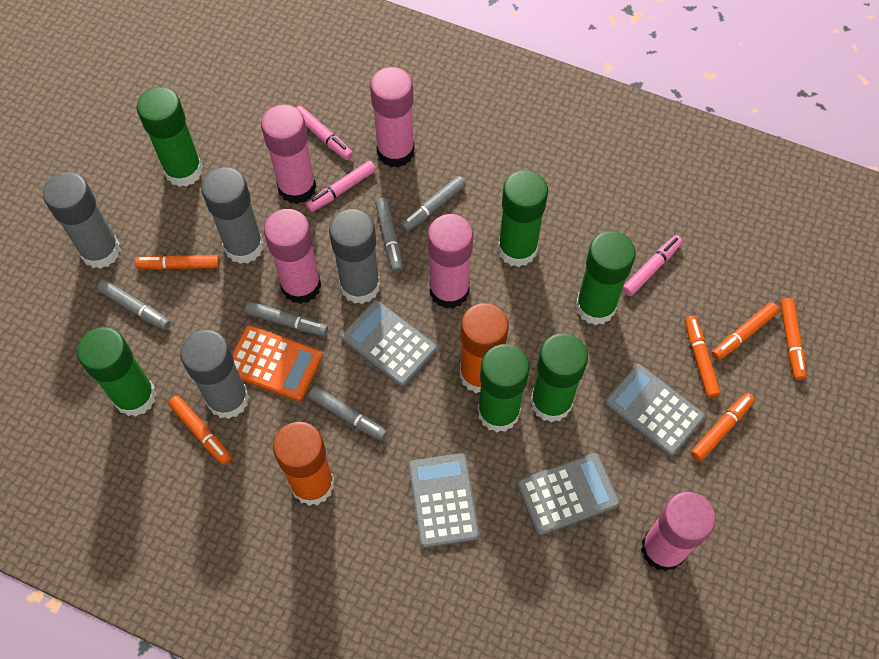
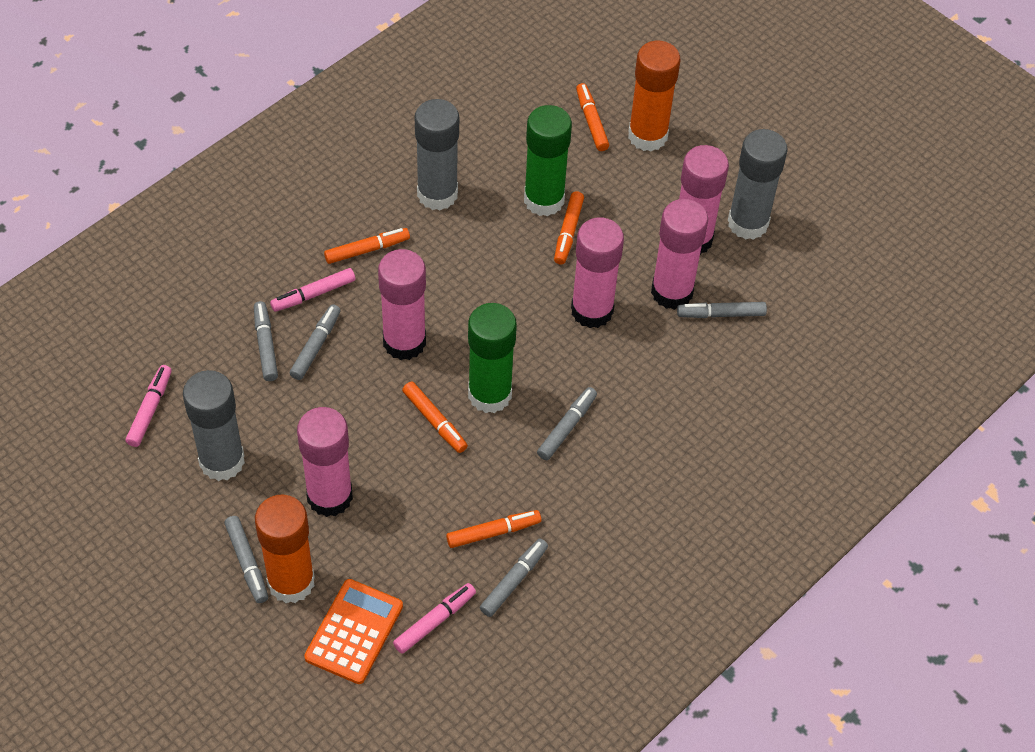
green glue stick: 6 -> 2
grey calculator: 4 -> 0
grey glue stick: 4 -> 3
grey marker: 5 -> 6
orange marker: 6 -> 5

